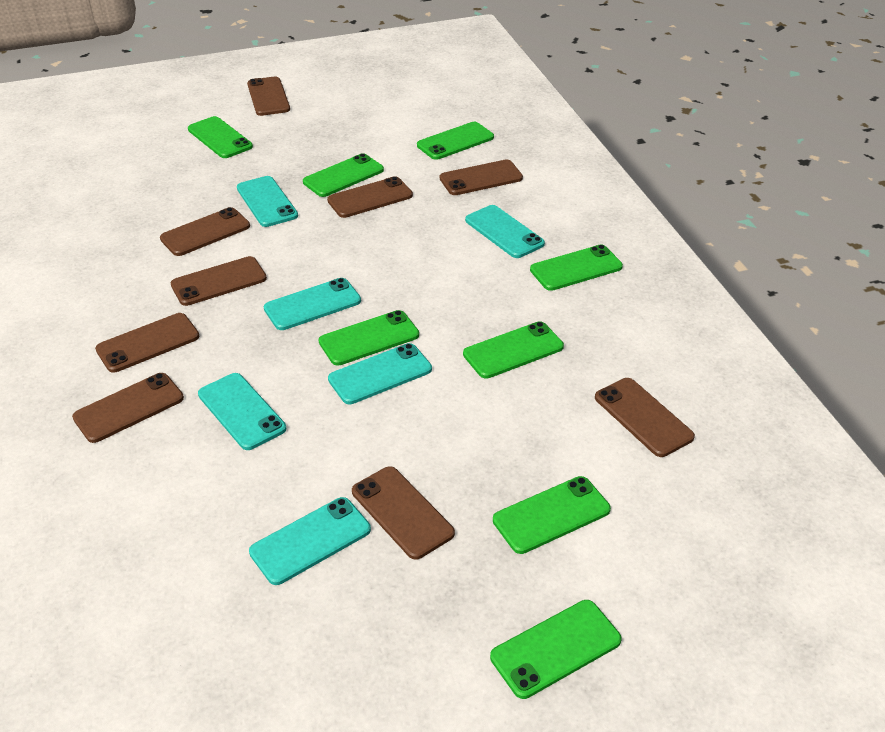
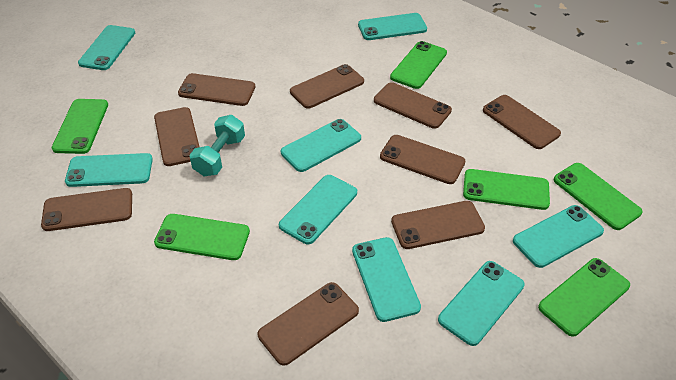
green phone: 8 -> 6
turquoise dumbbell: 0 -> 1
turquoise phone: 6 -> 8

